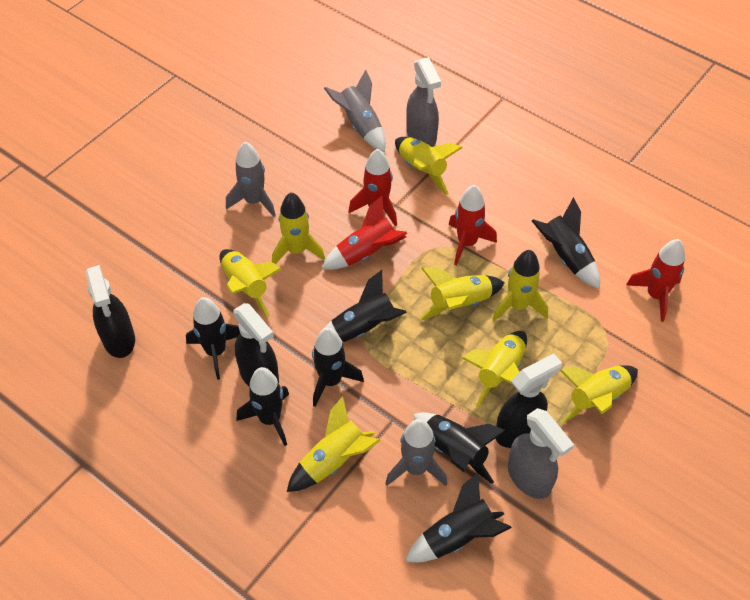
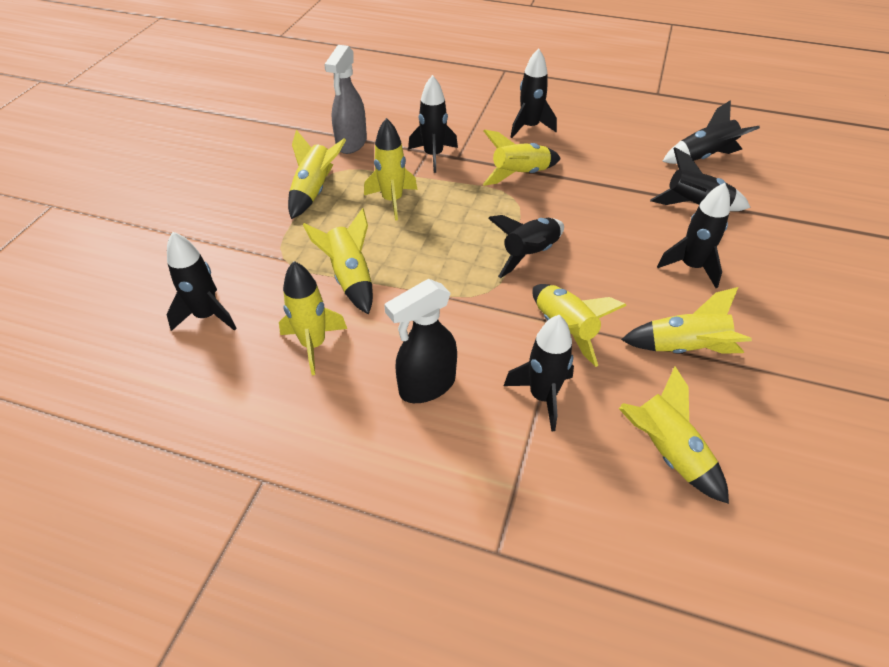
black rocket: 7 -> 8
black spray bottle: 3 -> 1
grey rocket: 3 -> 0
grey spray bottle: 2 -> 1
red rocket: 4 -> 0

